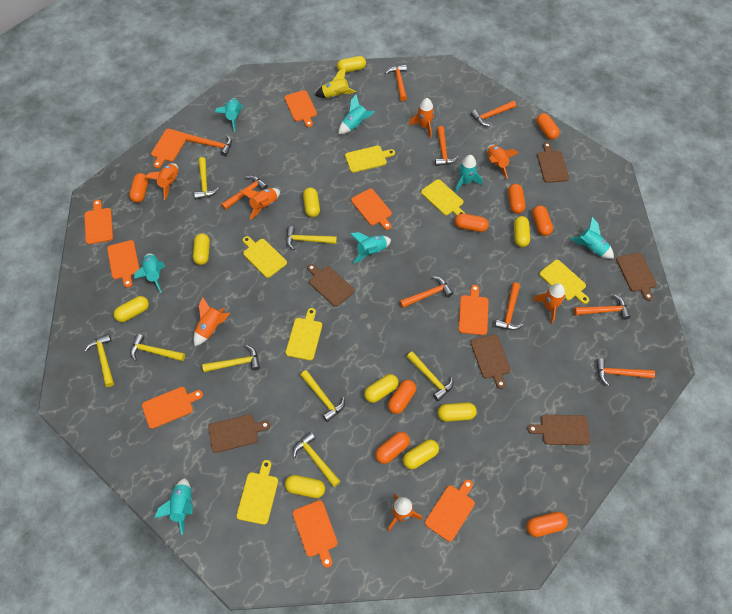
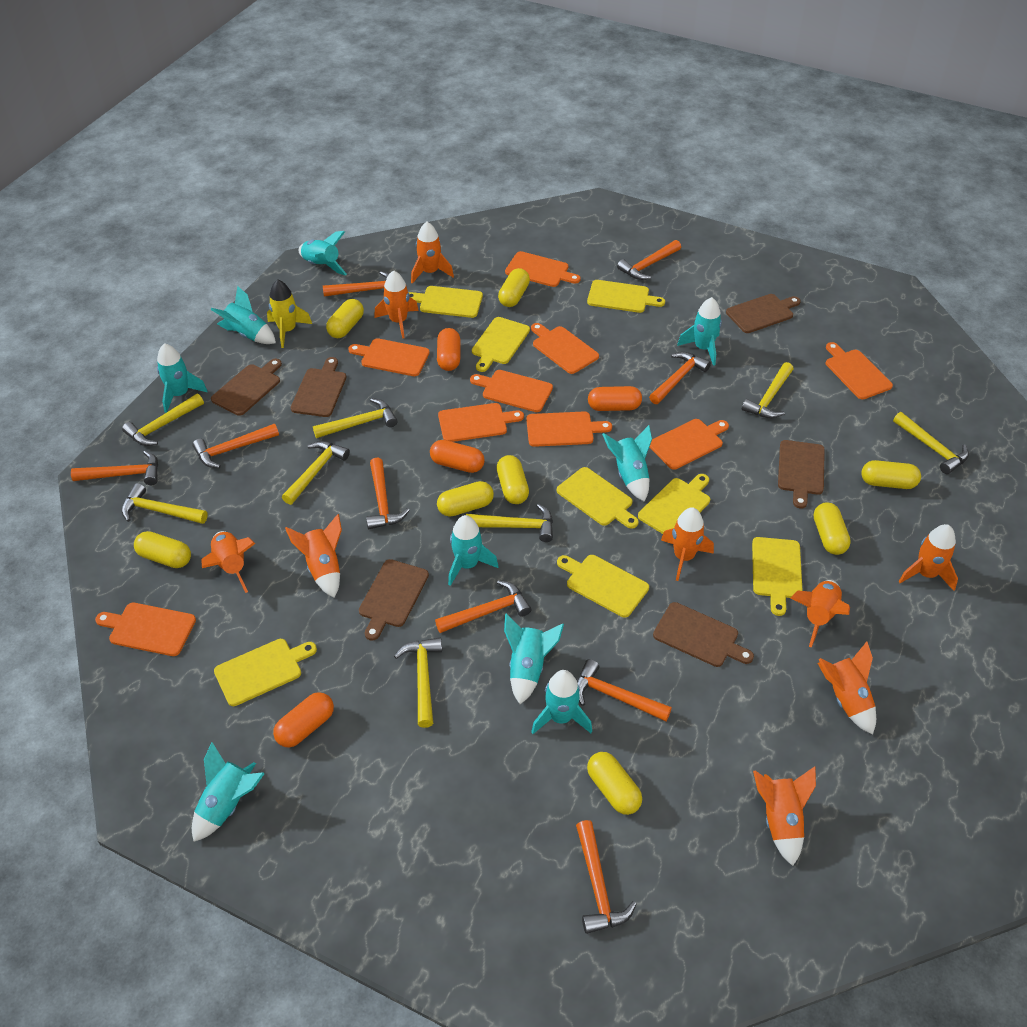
orange capsule: 8 -> 4
orange rocket: 7 -> 9
turquoise rocket: 7 -> 9
yellow capsule: 9 -> 8
yellow cutting board: 6 -> 8

